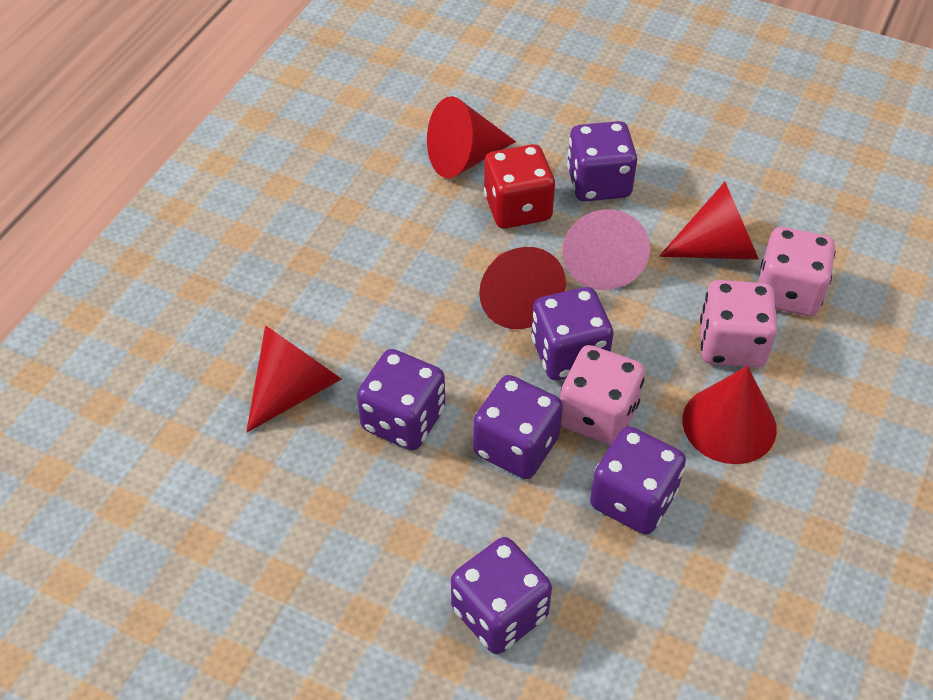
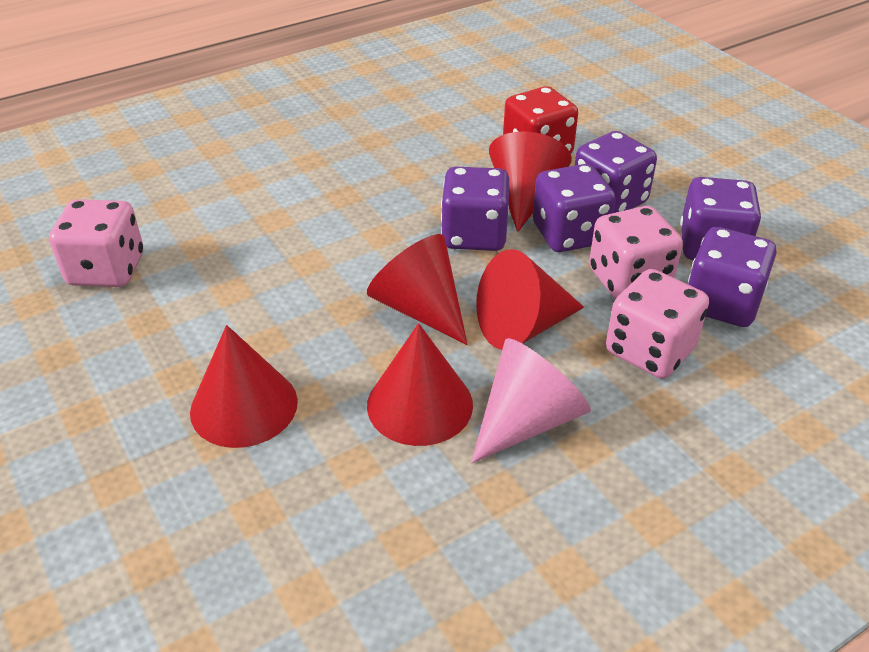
purple dice: 6 -> 5

